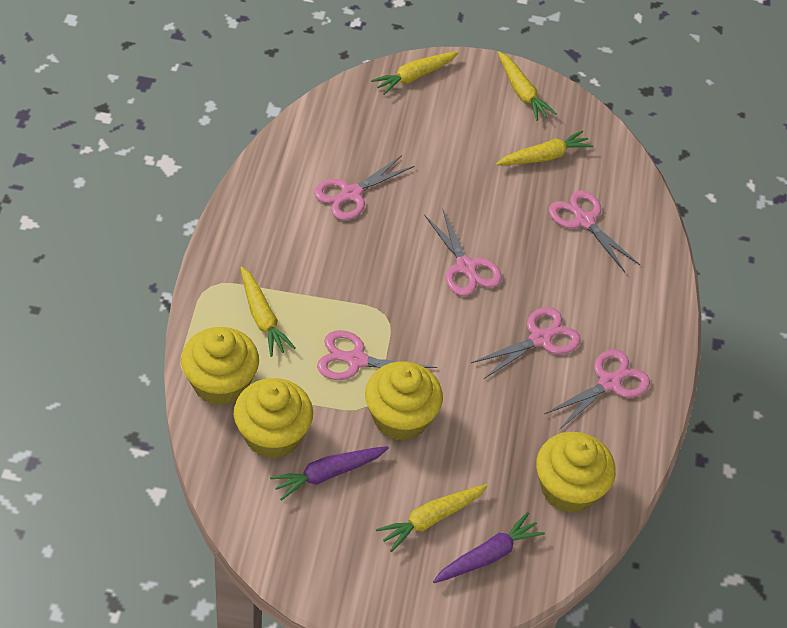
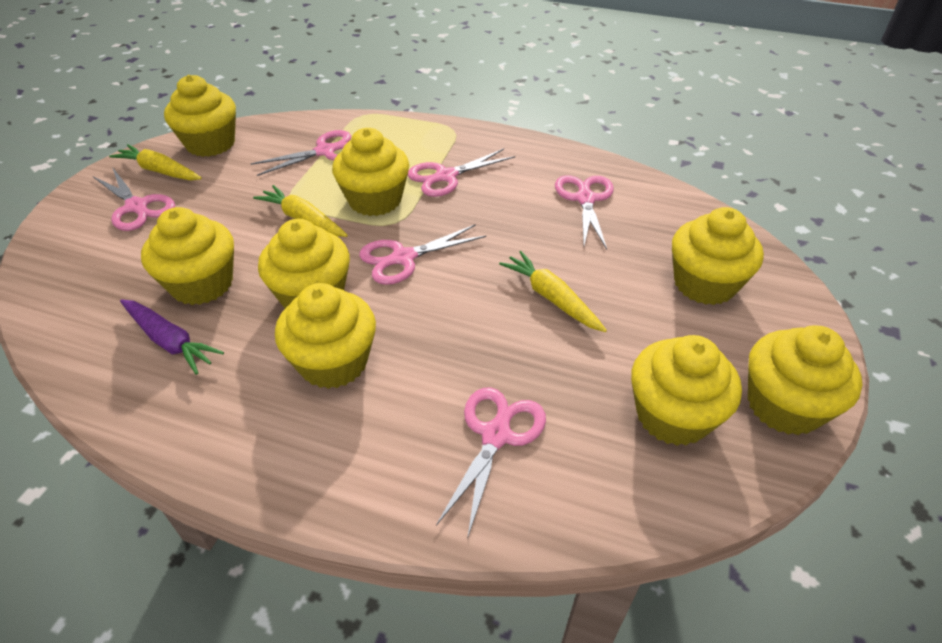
purple carrot: 2 -> 1
yellow carrot: 5 -> 3
yellow cupcake: 4 -> 8

